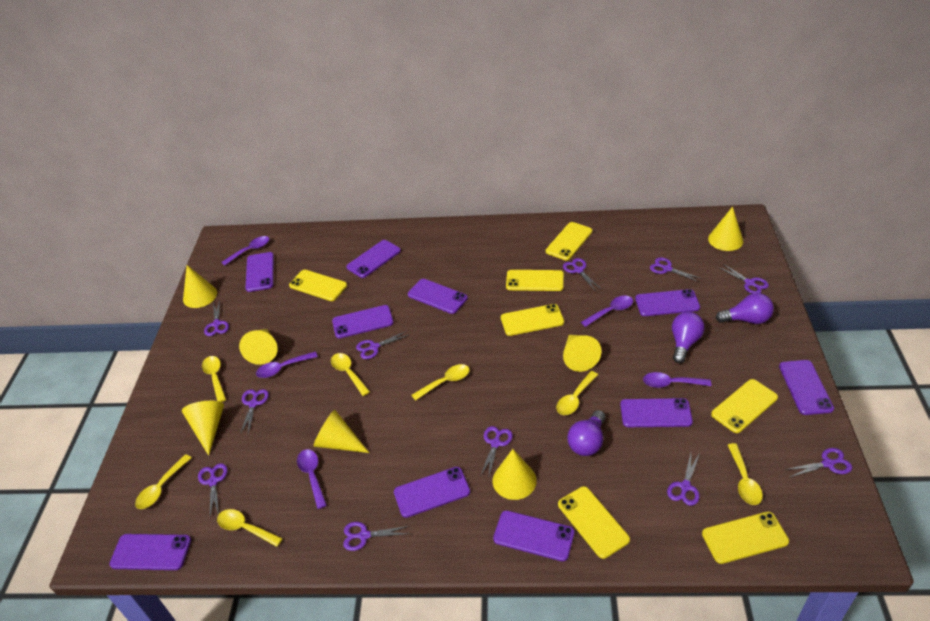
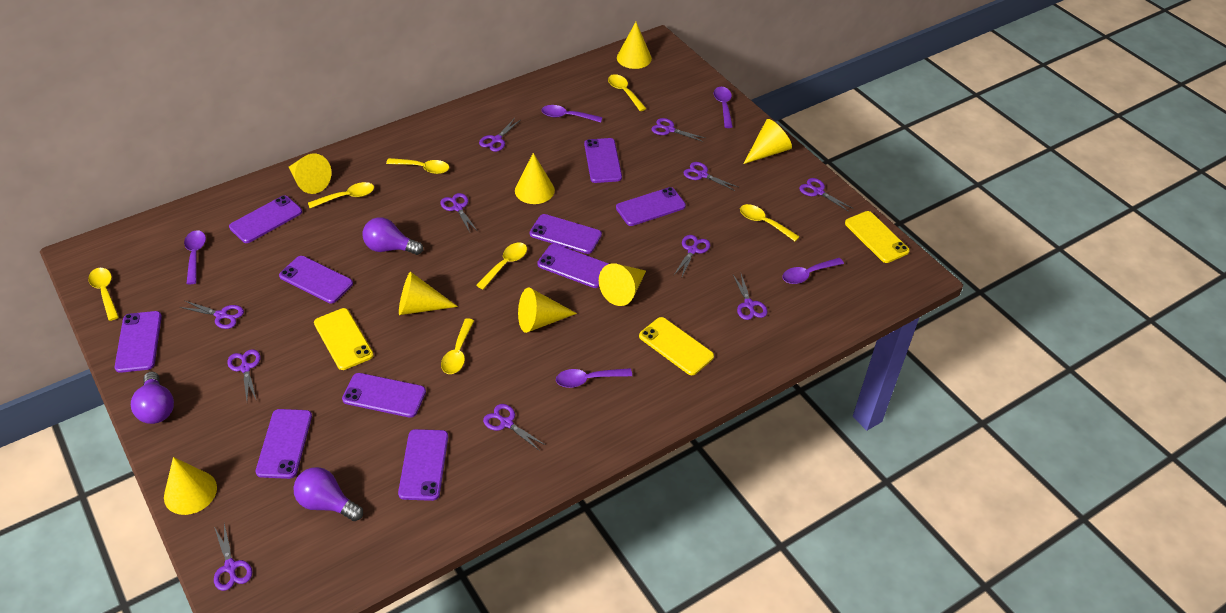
yellow cone: 7 -> 8
yellow phone: 7 -> 3

